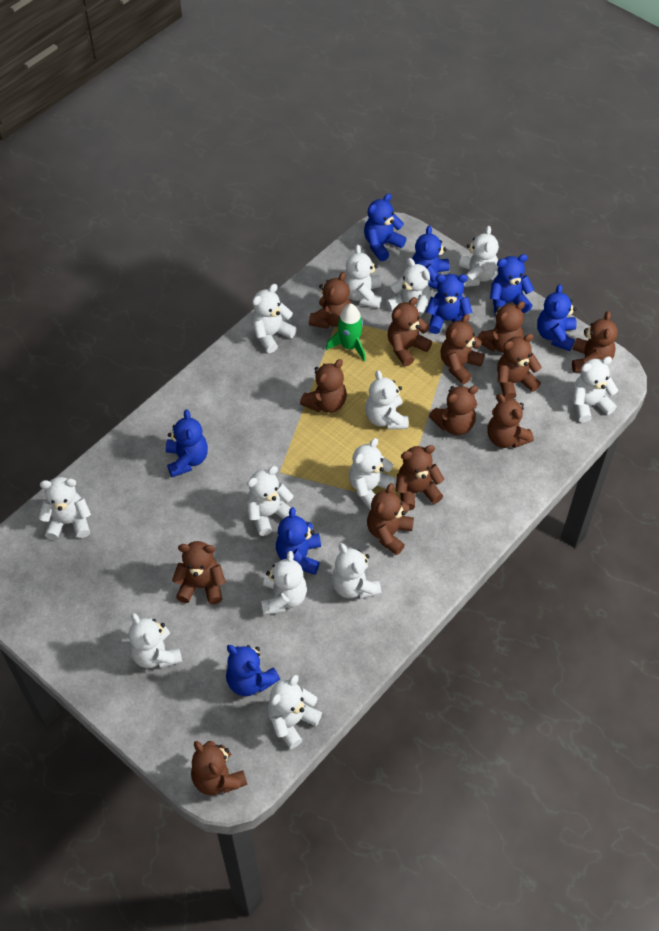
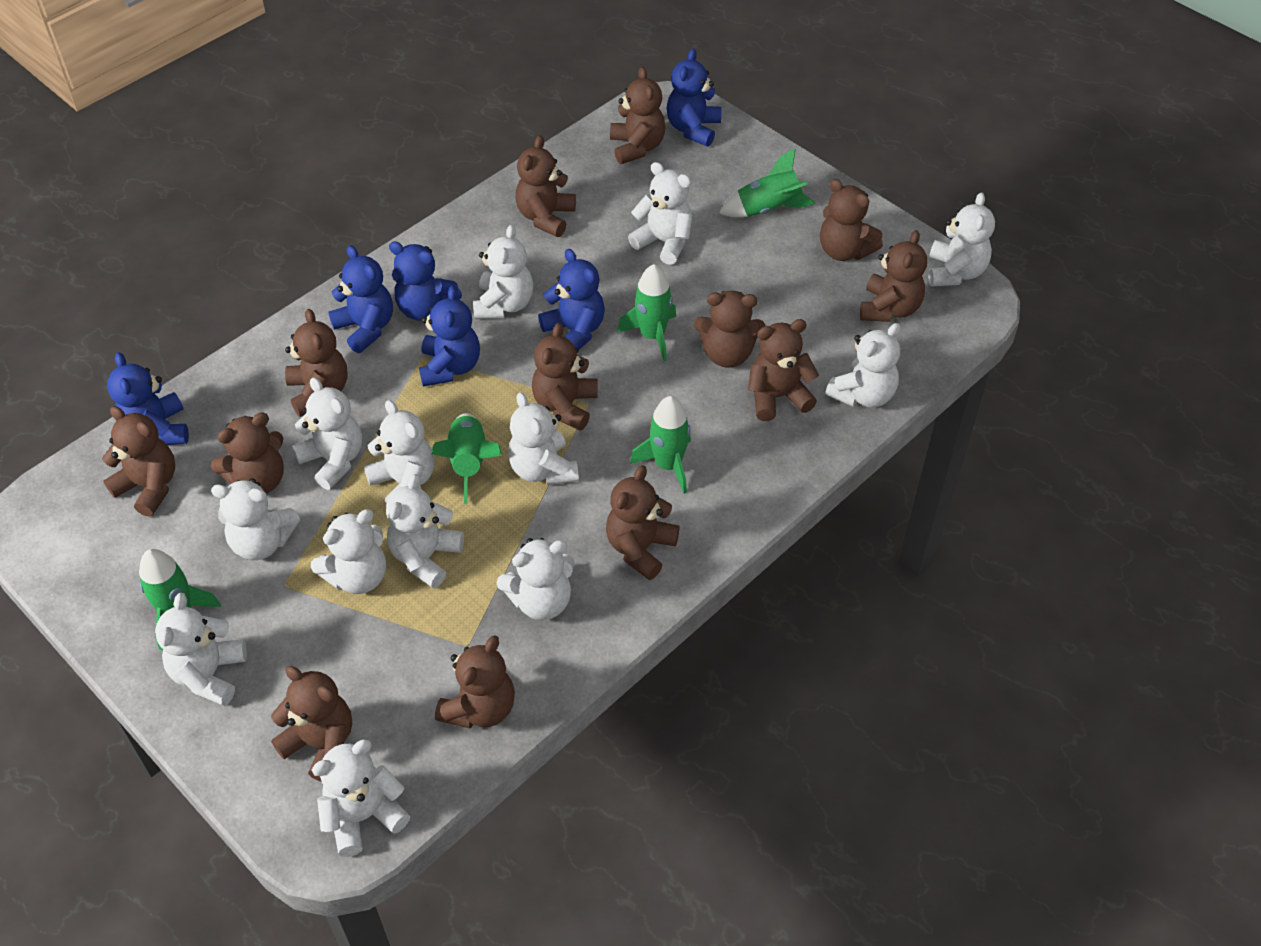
blue teddy bear: 8 -> 6
green rocket: 1 -> 5

